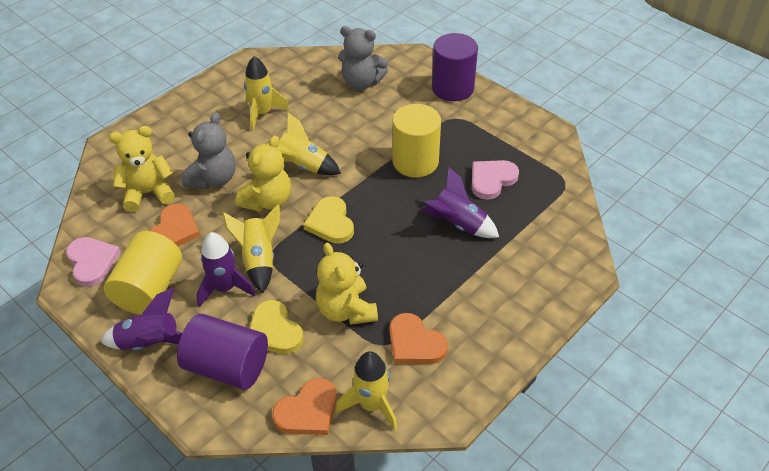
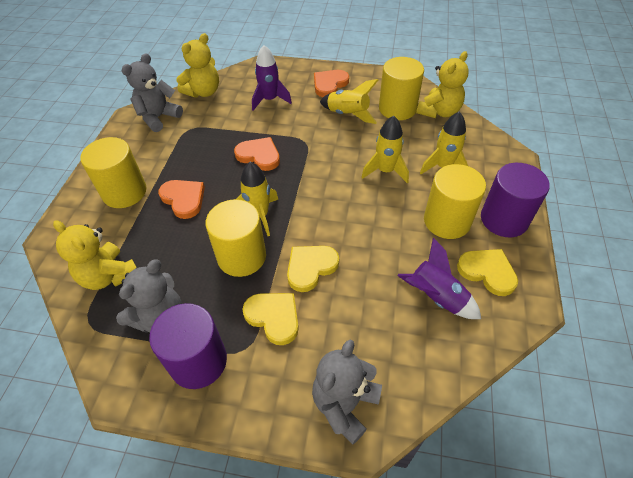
grey teddy bear: 2 -> 3
pink heart: 2 -> 0
purple rocket: 3 -> 2
yellow cylinder: 2 -> 4
yellow heart: 2 -> 3

